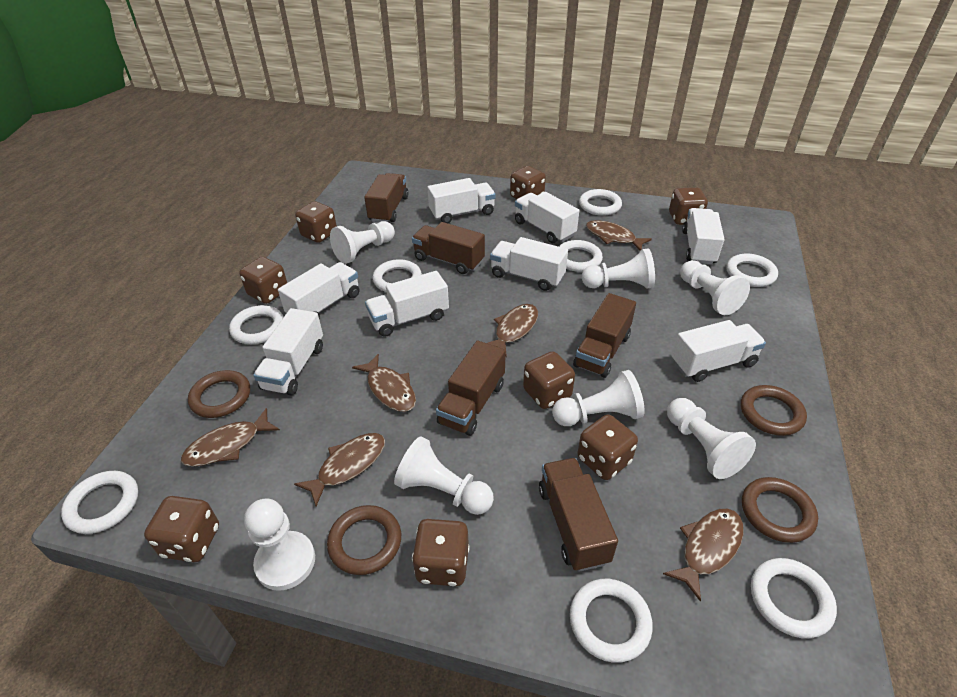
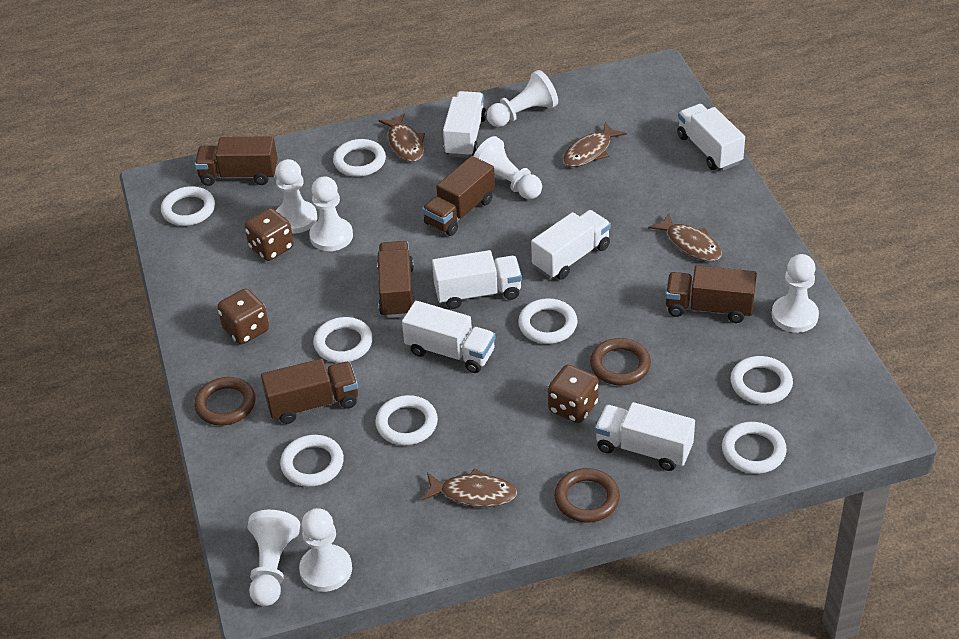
brown dice: 8 -> 3
brown fish: 6 -> 4
brown ring: 4 -> 3
white truck: 8 -> 6

